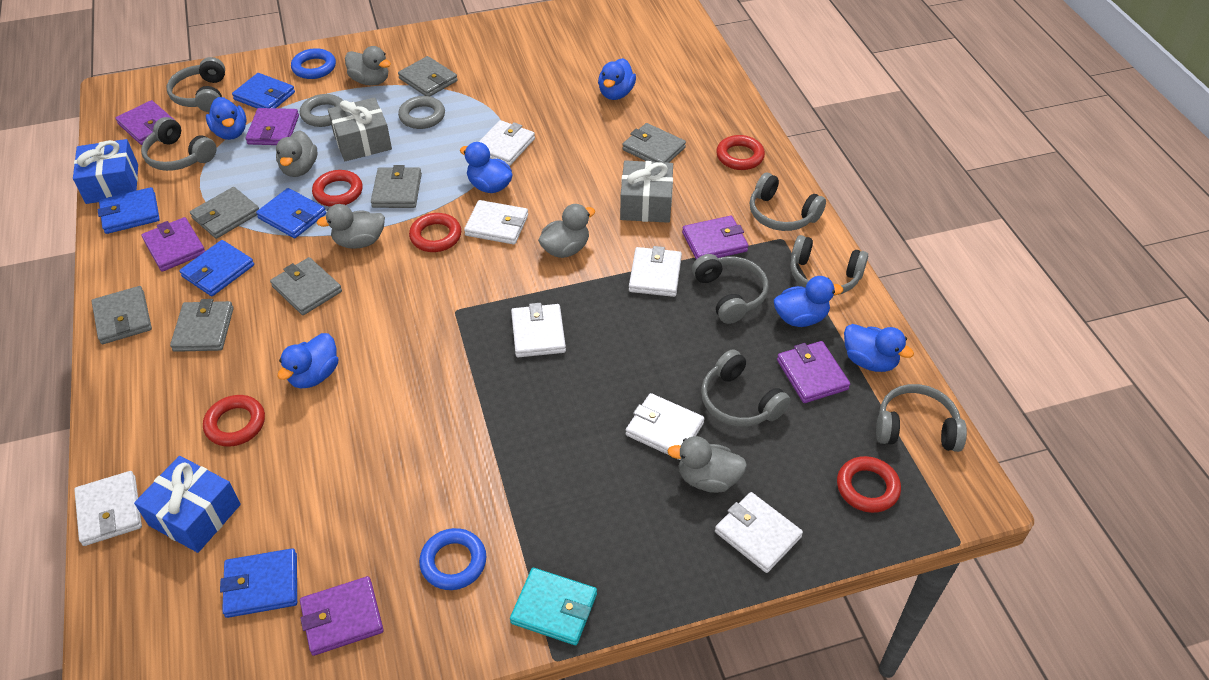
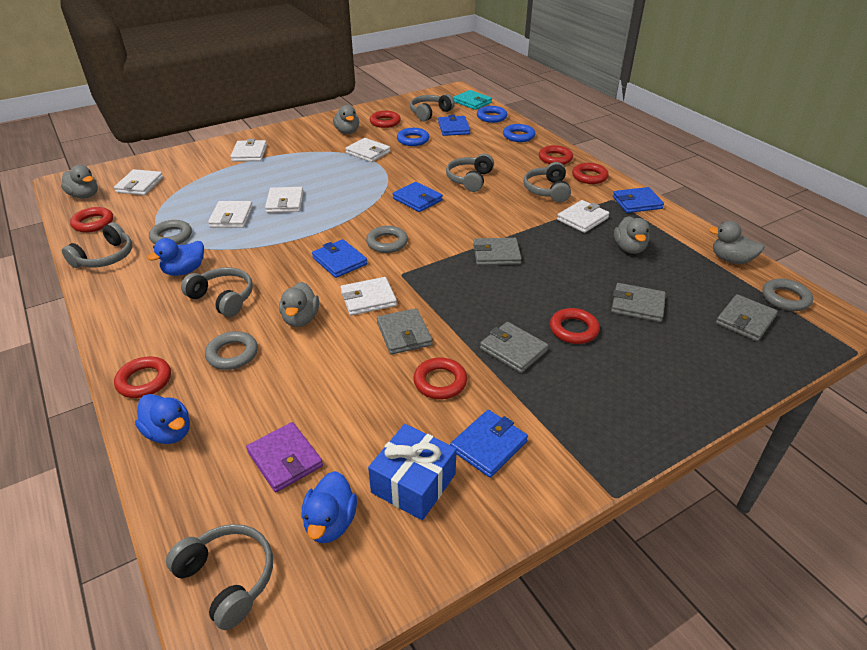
blue duck: 6 -> 3
blue gift: 2 -> 1
blue ring: 2 -> 3
grey gift: 2 -> 0
grey headphones: 7 -> 6
grey ring: 2 -> 4
grey wallet: 7 -> 5
purple wallet: 6 -> 1
red ring: 5 -> 7

